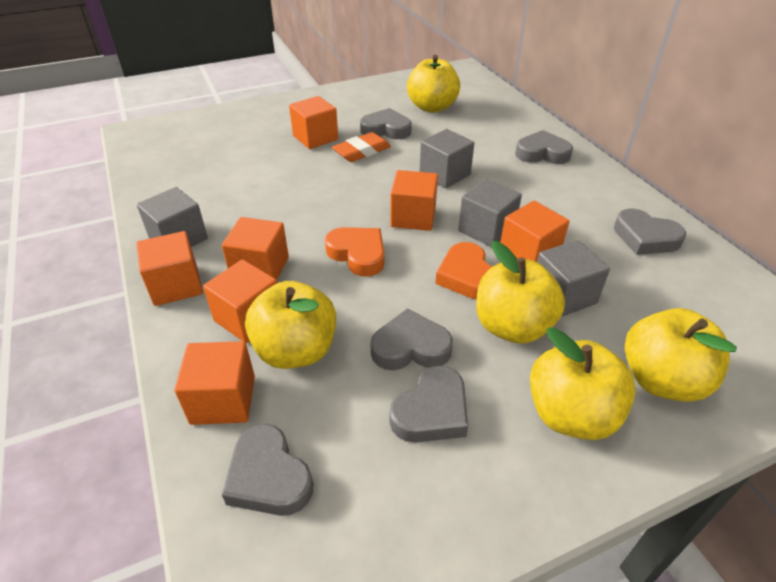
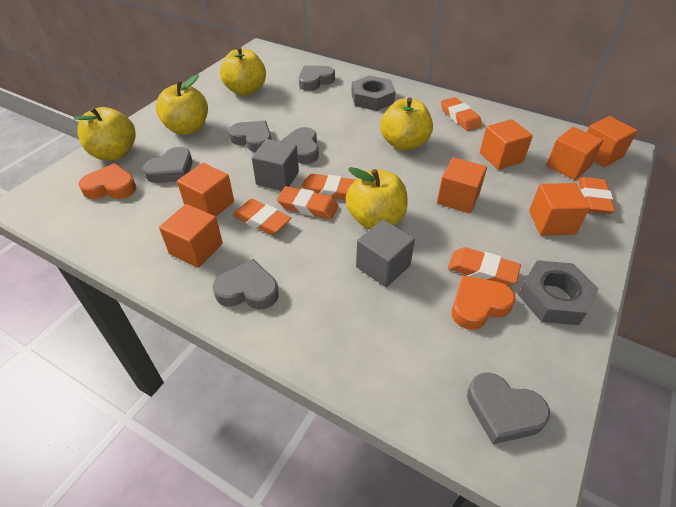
grey cube: 4 -> 2
grey nut: 0 -> 2
orange eraser: 1 -> 6

